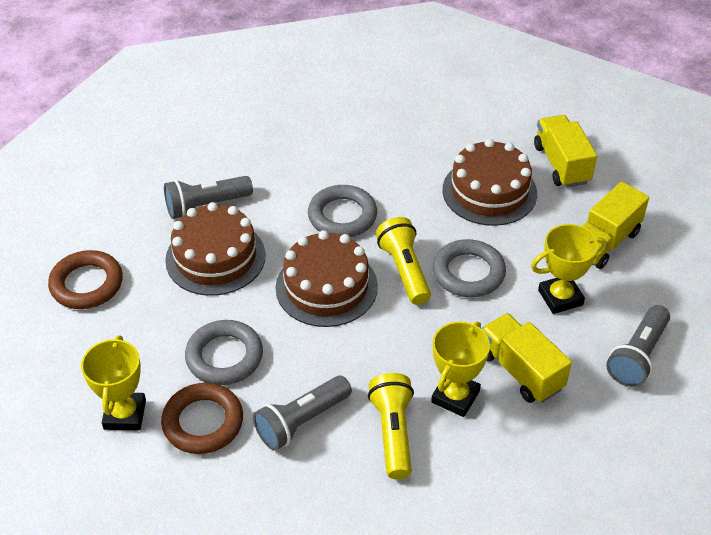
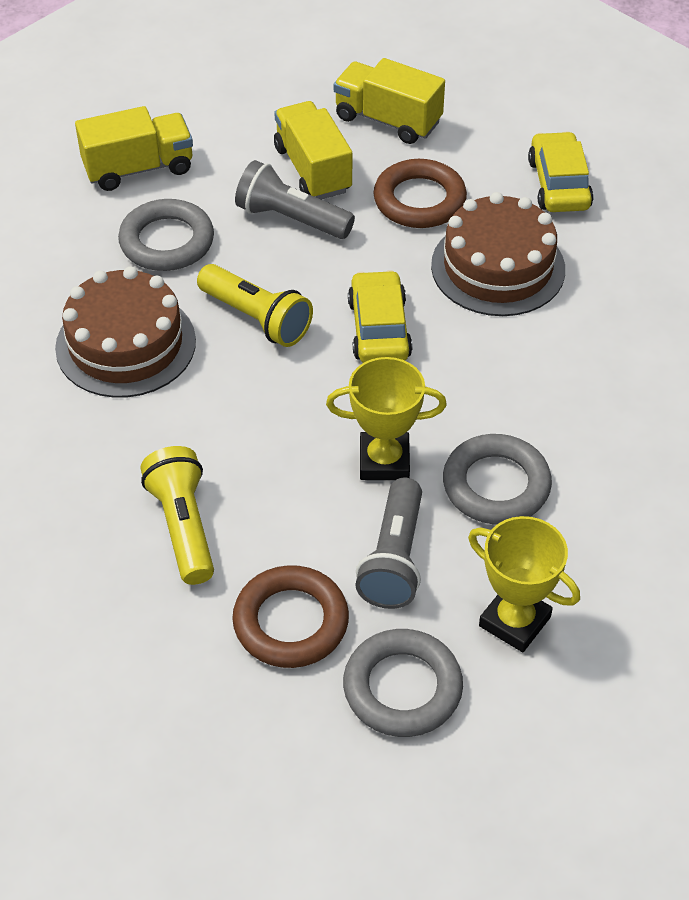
brown cake: 3 -> 2
grey flashlight: 3 -> 2
yellow car: 0 -> 2
yellow trophy: 3 -> 2

